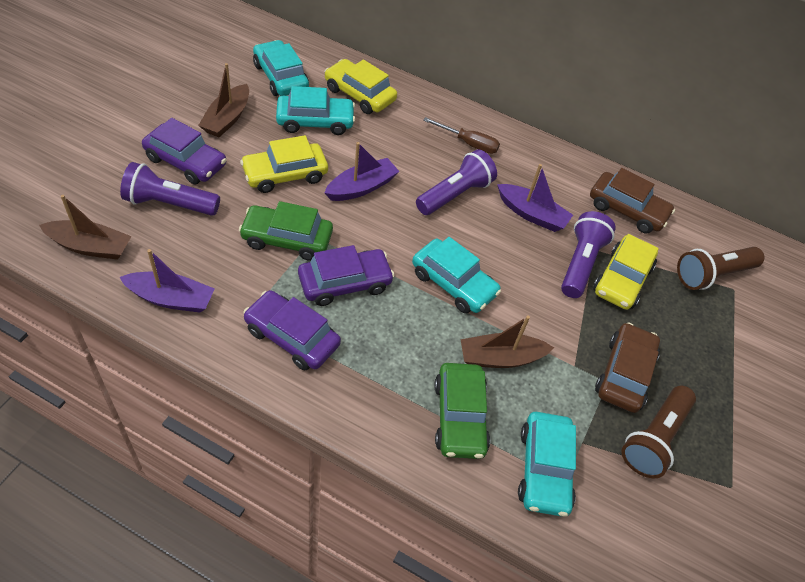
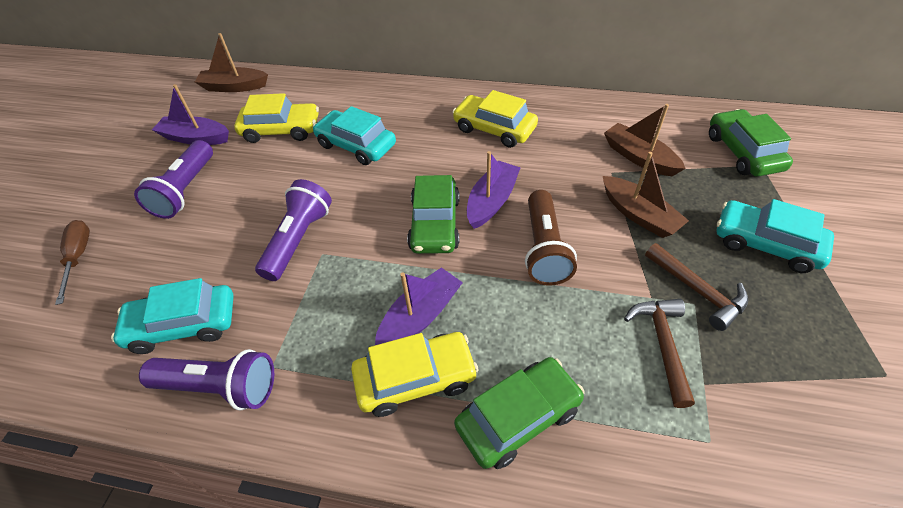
brown car: 2 -> 0
brown flashlight: 2 -> 1
brown hammer: 0 -> 2
green car: 2 -> 3
purple car: 3 -> 0
turquoise car: 4 -> 3

